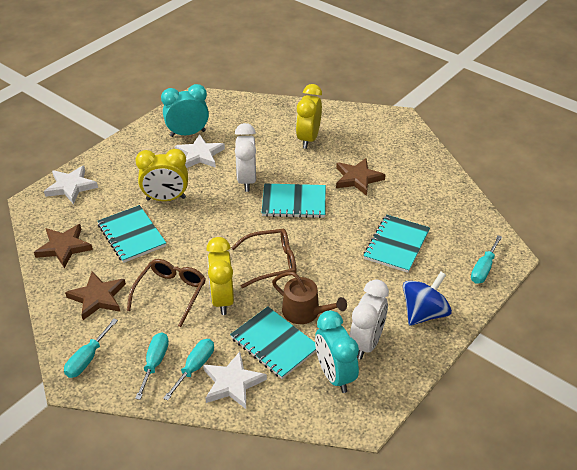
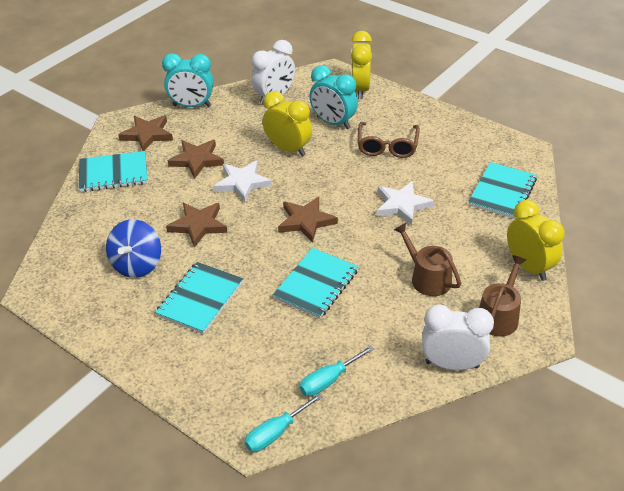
brown glasses: 2 -> 1
brown star: 3 -> 4
brown watering can: 1 -> 2
turquoise screwdriver: 4 -> 2
white star: 3 -> 2

